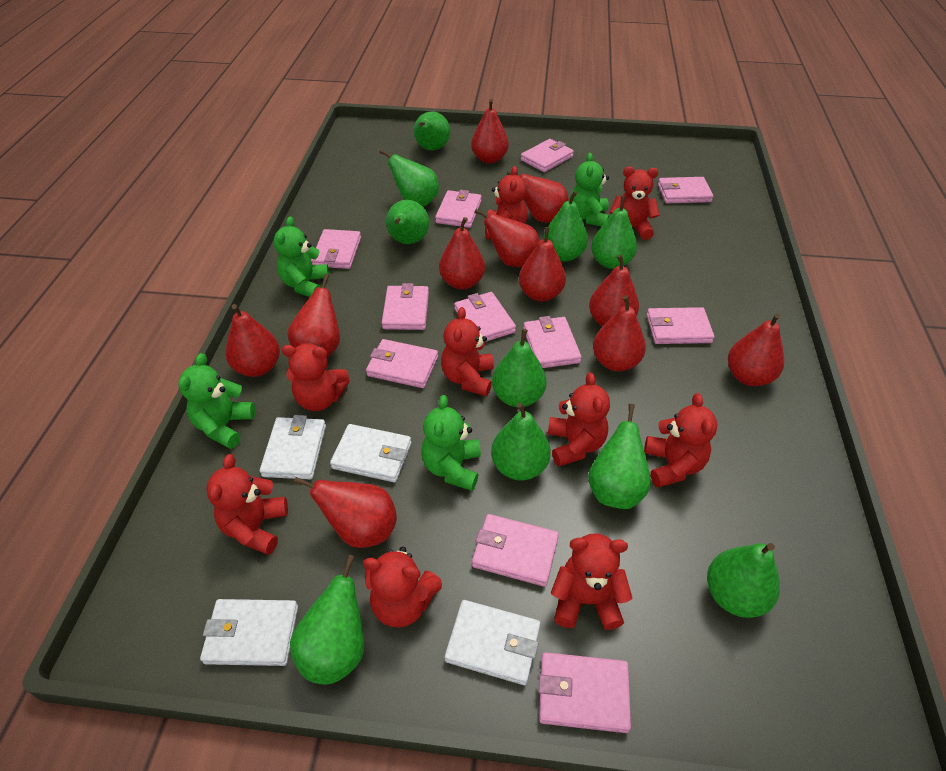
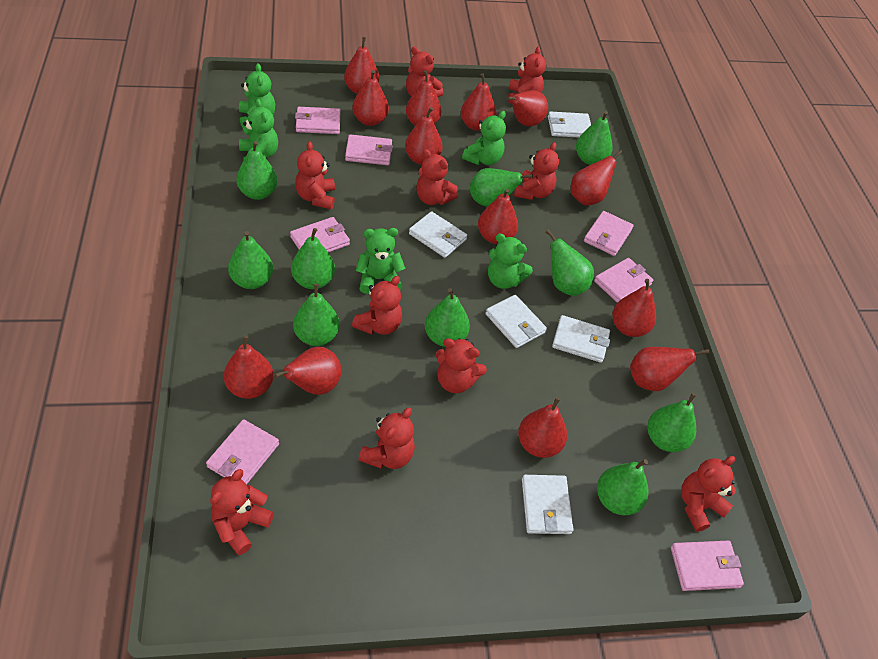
green teddy bear: 4 -> 5
pink wallet: 11 -> 7
red pear: 11 -> 13
red teddy bear: 9 -> 10
white wallet: 4 -> 5

